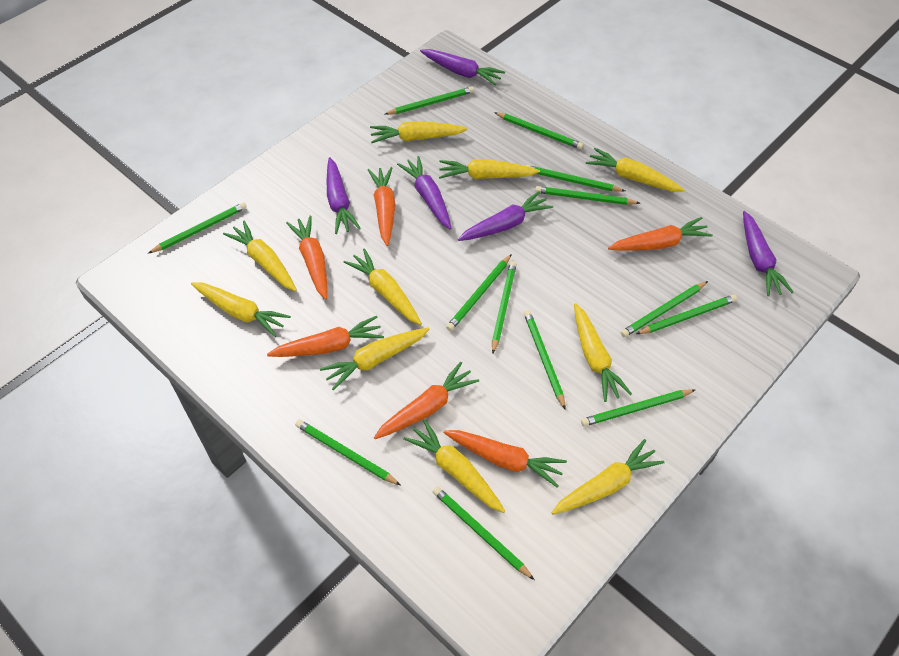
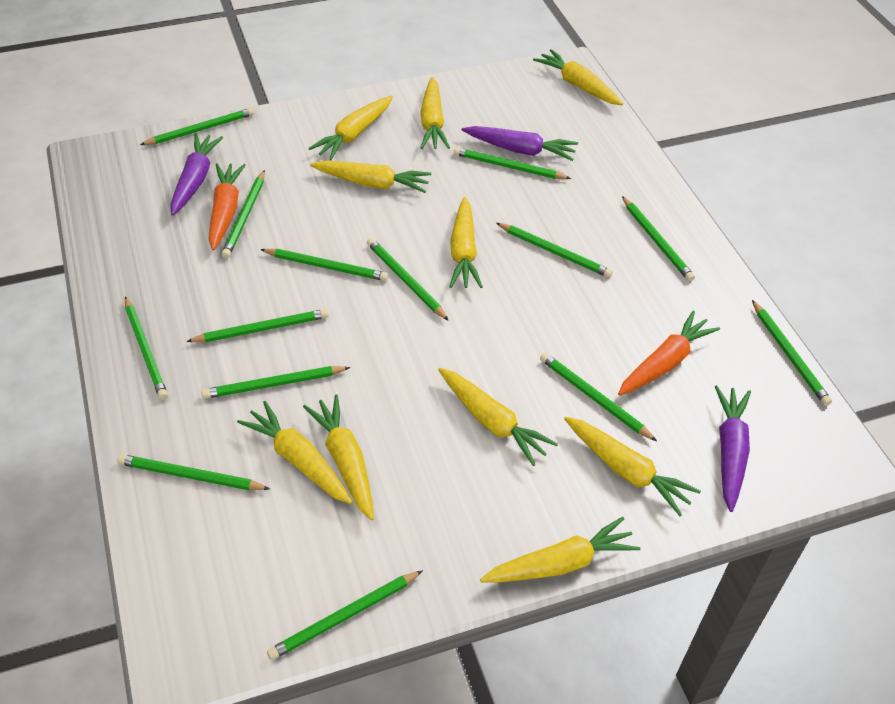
green pencil: 13 -> 14
orange carrot: 6 -> 2
purple carrot: 5 -> 3

